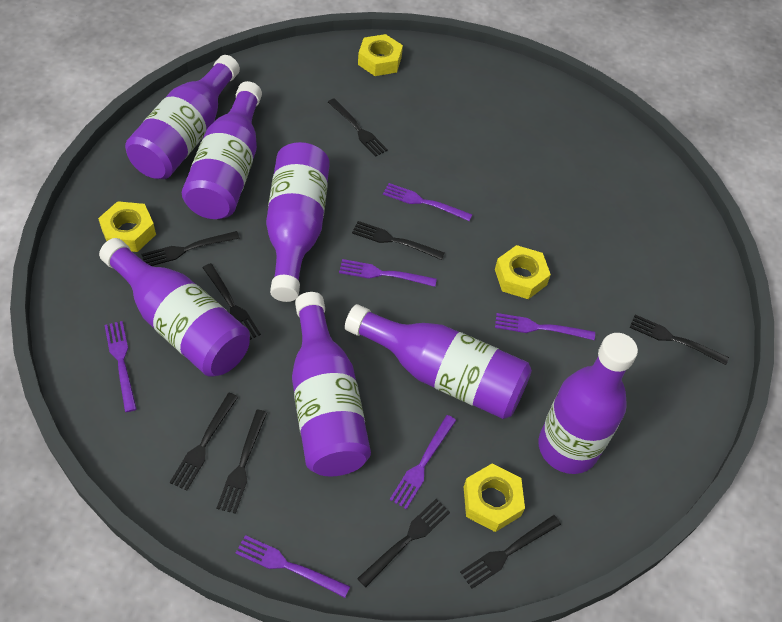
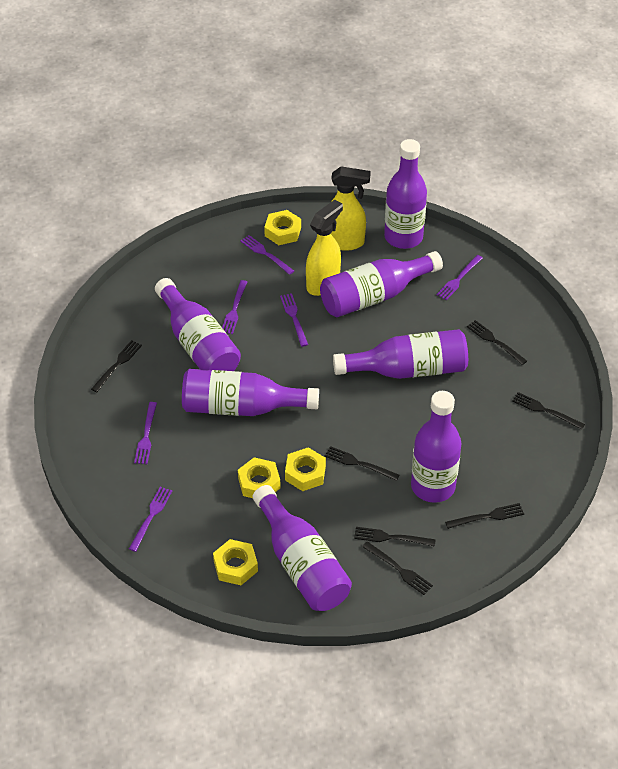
black fork: 9 -> 7
yellow spray bottle: 0 -> 2

